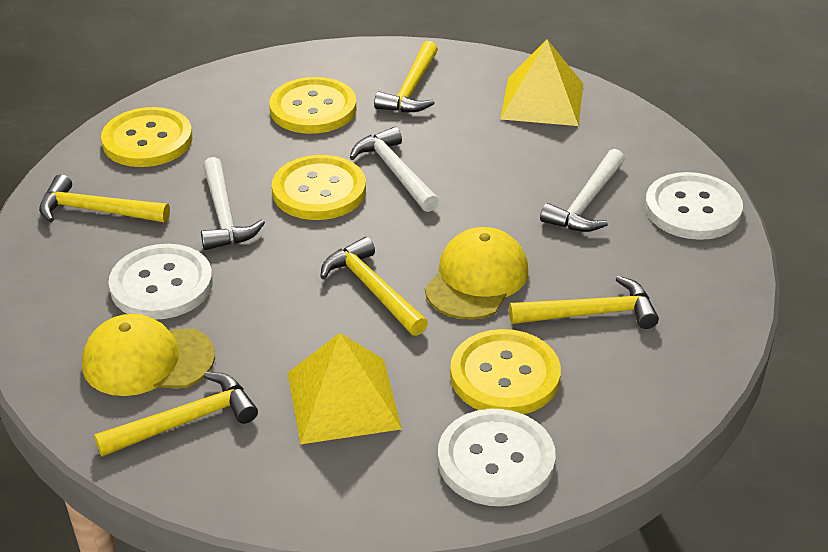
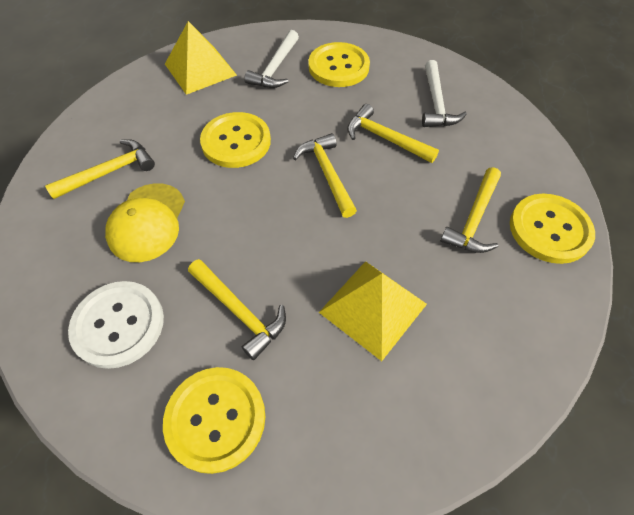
white button: 3 -> 1
white hammer: 3 -> 2
yellow cap: 2 -> 1

